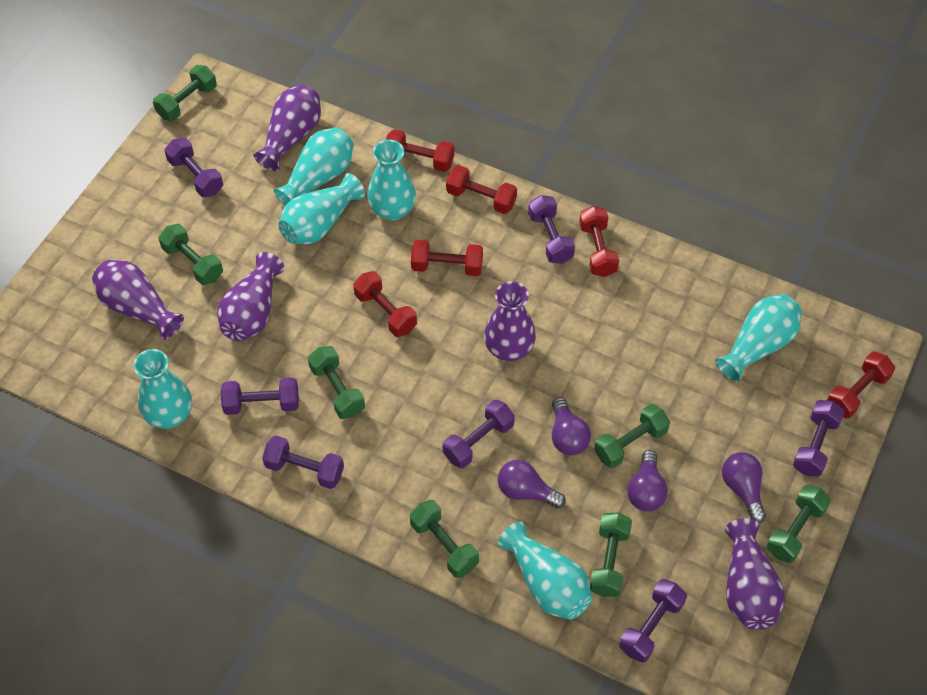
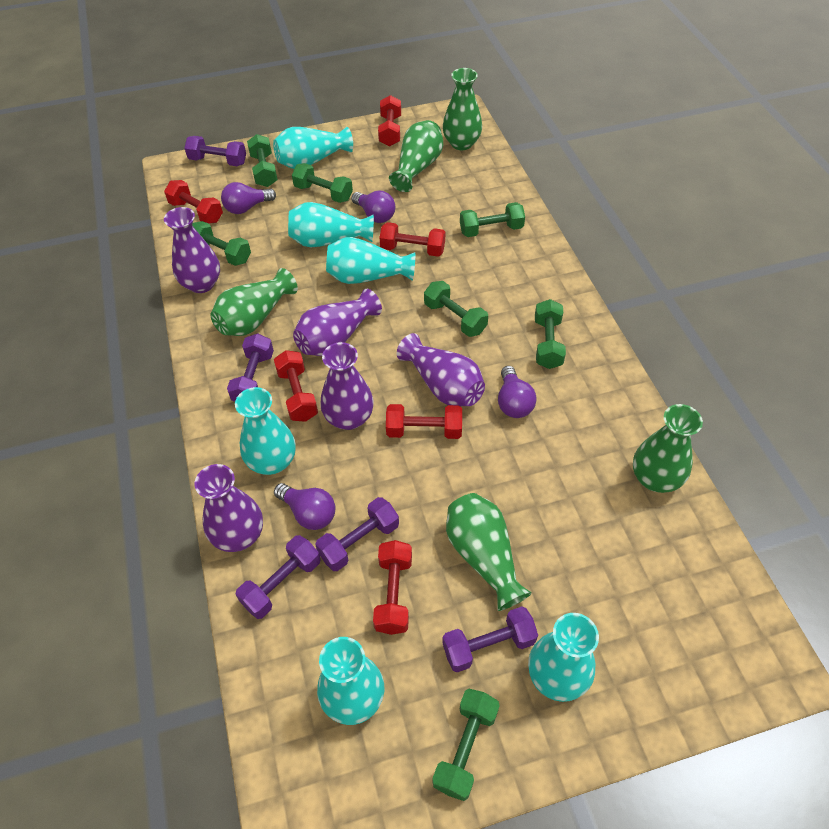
green vase: 0 -> 5
purple dumbbell: 7 -> 5

